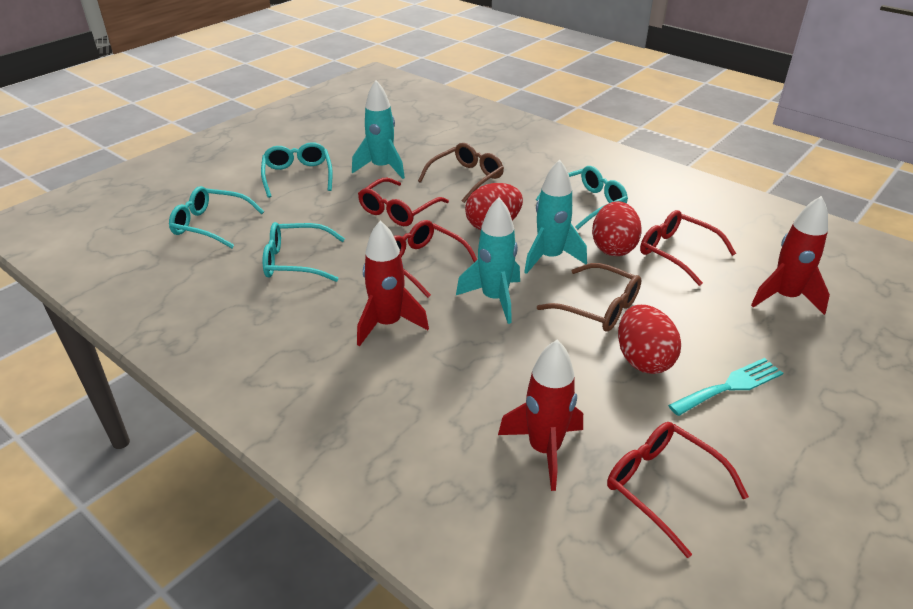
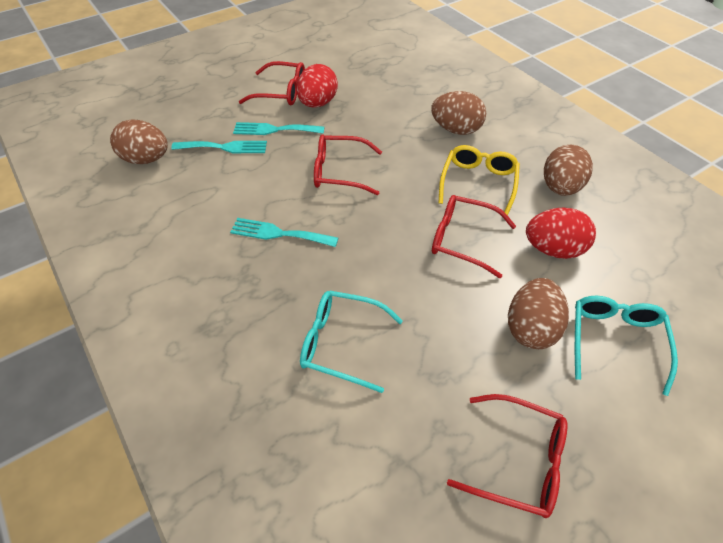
brown egg: 0 -> 4
brown glasses: 2 -> 0
red egg: 3 -> 2
red rocket: 3 -> 0
turquoise fork: 1 -> 3
turquoise glasses: 4 -> 2
turquoise rocket: 3 -> 0
yellow glasses: 0 -> 1

